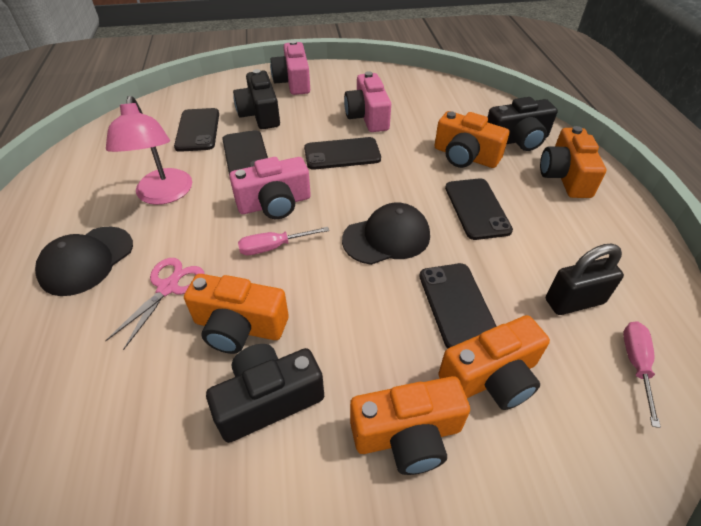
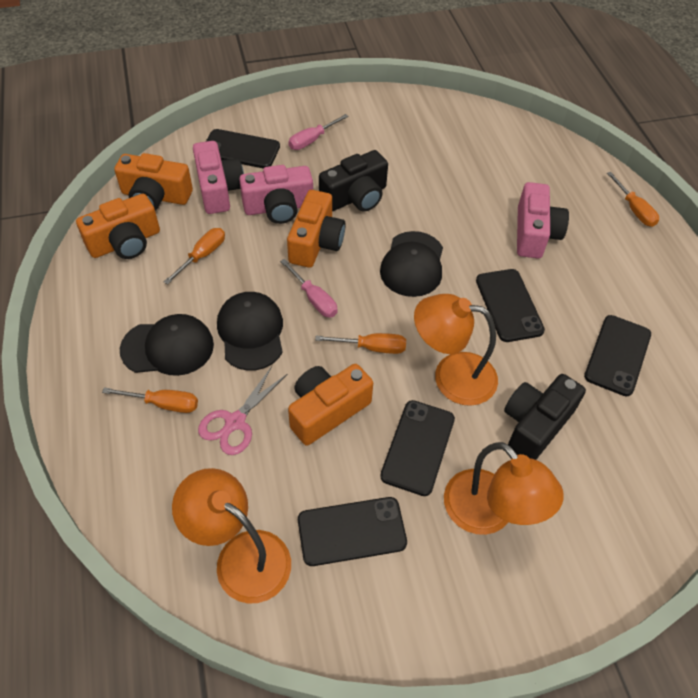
black camera: 3 -> 2
black cap: 2 -> 3
black padlock: 1 -> 0
orange camera: 5 -> 4
orange lamp: 0 -> 3
orange screwdriver: 0 -> 4
pink lamp: 1 -> 0

